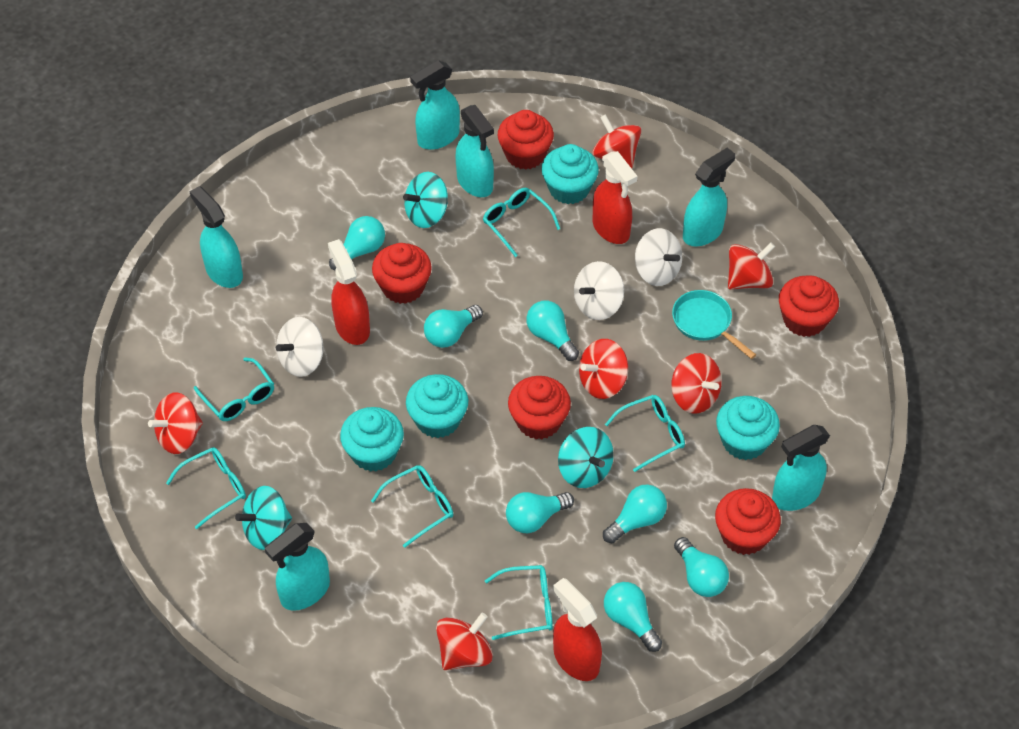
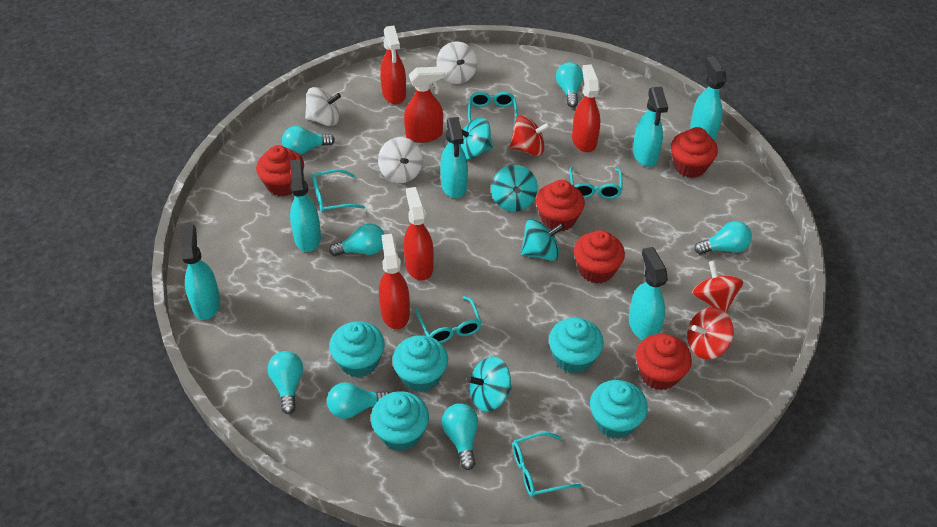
red spinning top: 6 -> 3
red spray bottle: 3 -> 5
turquoise cupcake: 4 -> 5
turquoise glasses: 6 -> 5
turquoise pan: 1 -> 0
turquoise spinning top: 3 -> 4

